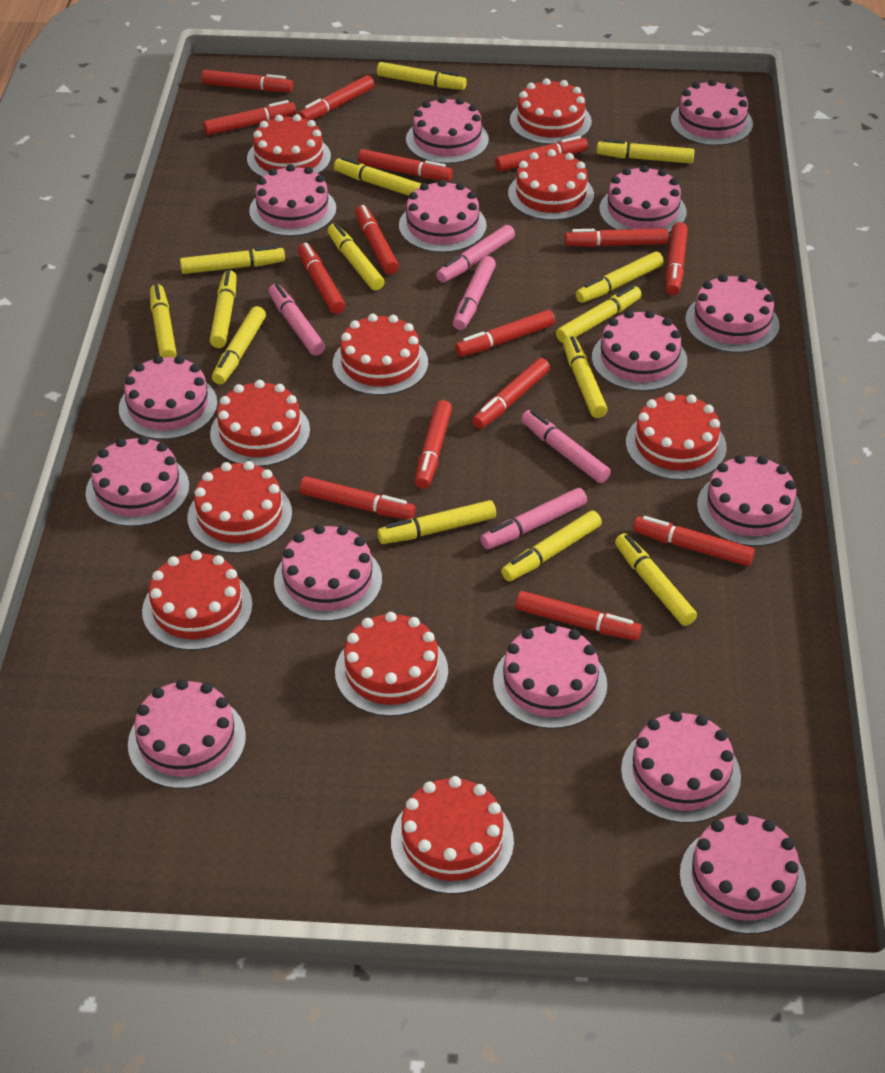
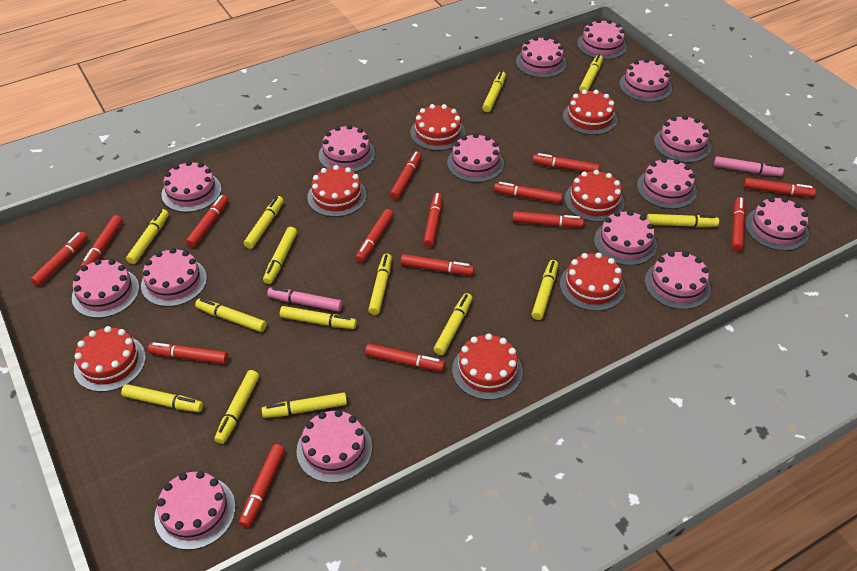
pink marker: 5 -> 2
red cake: 10 -> 7

